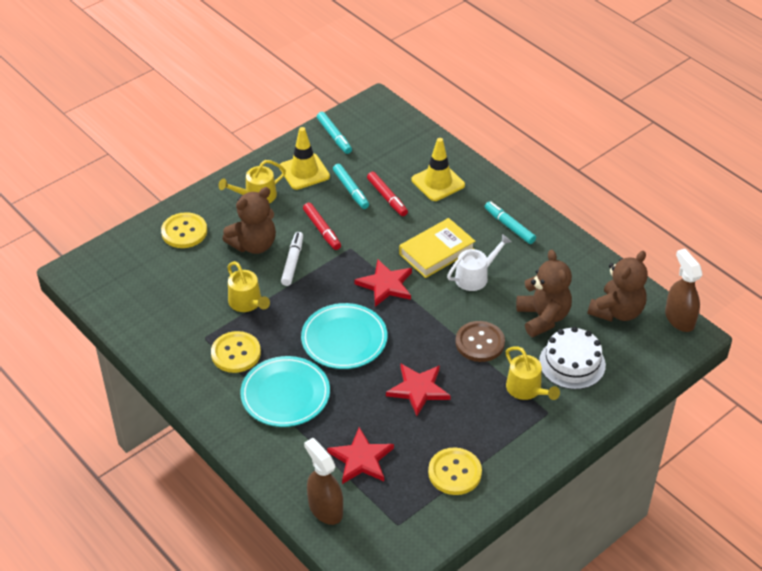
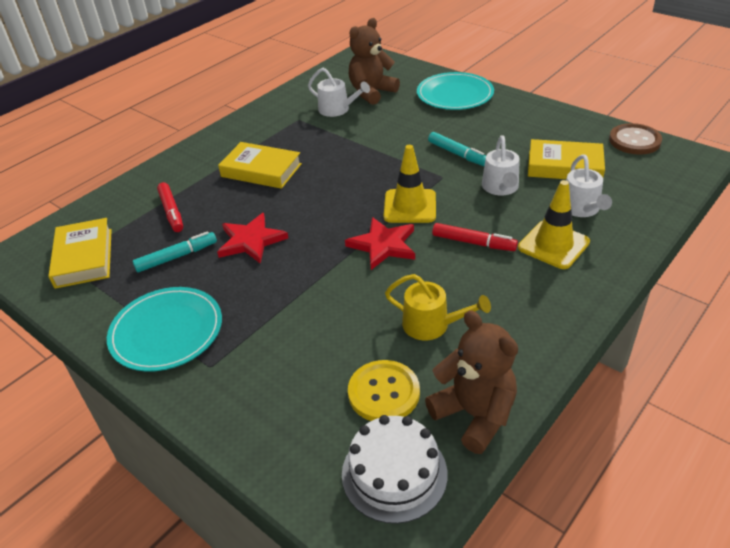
brown spray bottle: 2 -> 0
brown teddy bear: 3 -> 2
red star: 3 -> 2
turquoise marker: 3 -> 2
white marker: 1 -> 0
white watering can: 1 -> 3
yellow book: 1 -> 3
yellow button: 3 -> 1
yellow watering can: 3 -> 1

